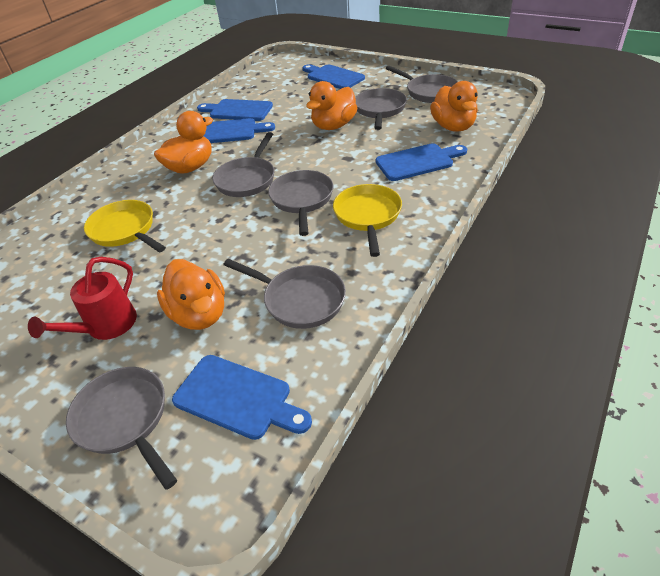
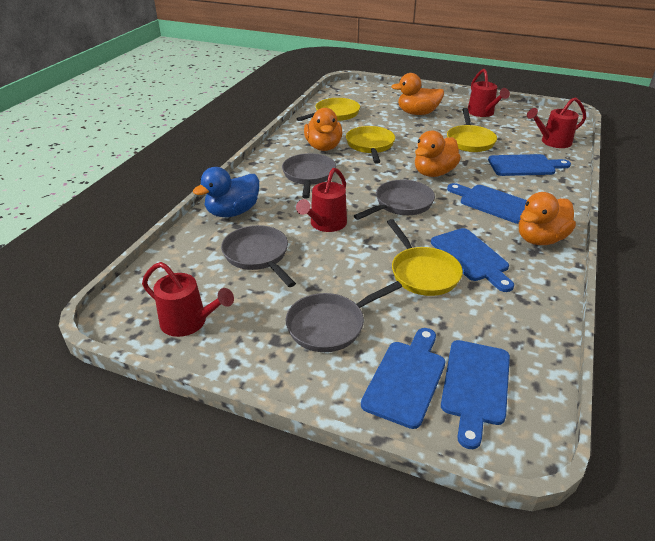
blue duck: 0 -> 1
grey pan: 6 -> 4
red watering can: 1 -> 4
yellow pan: 2 -> 4

